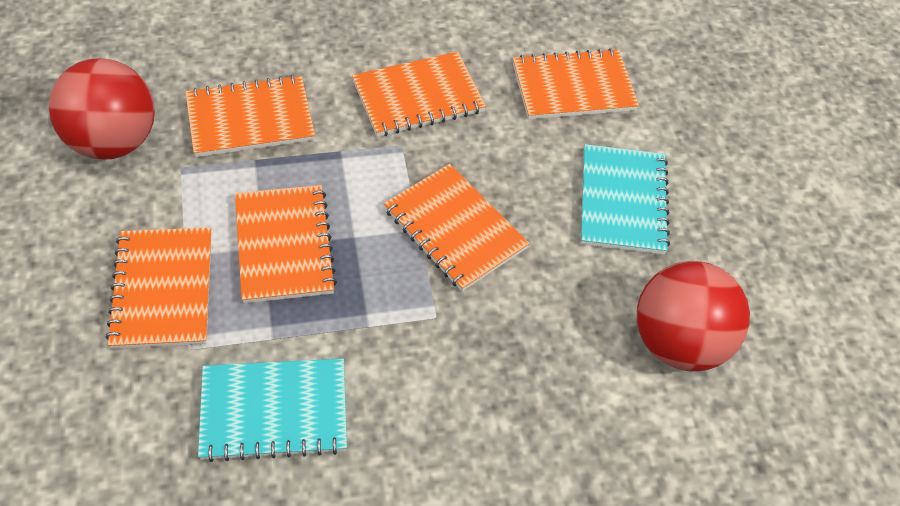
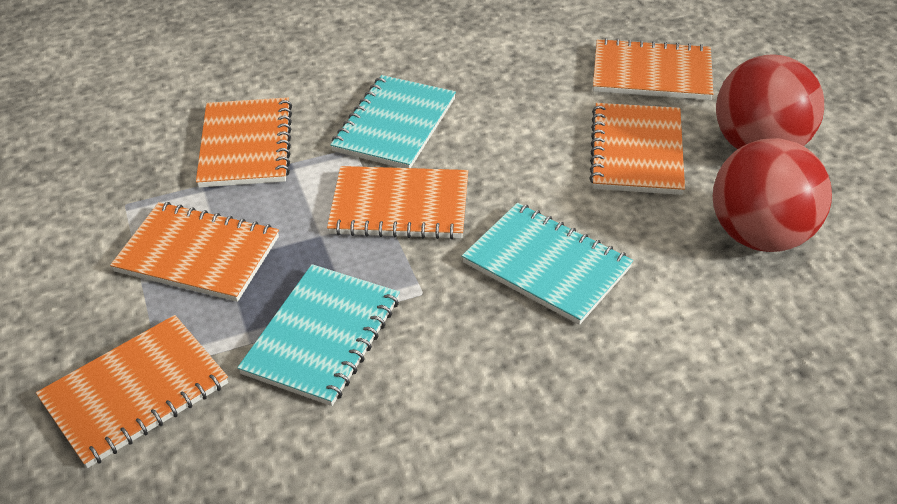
turquoise notebook: 2 -> 3

